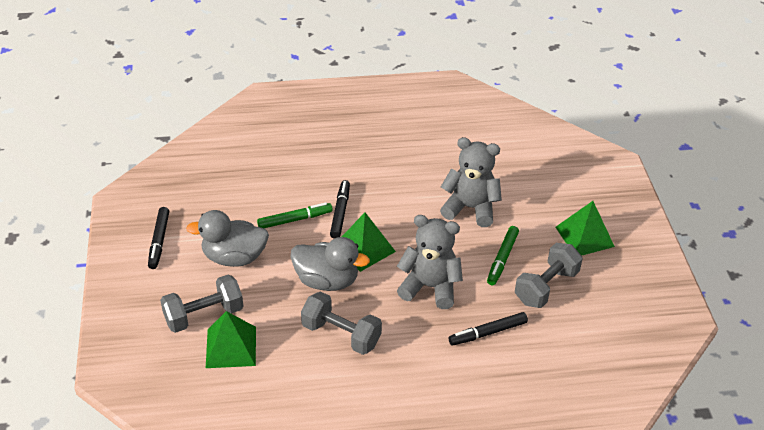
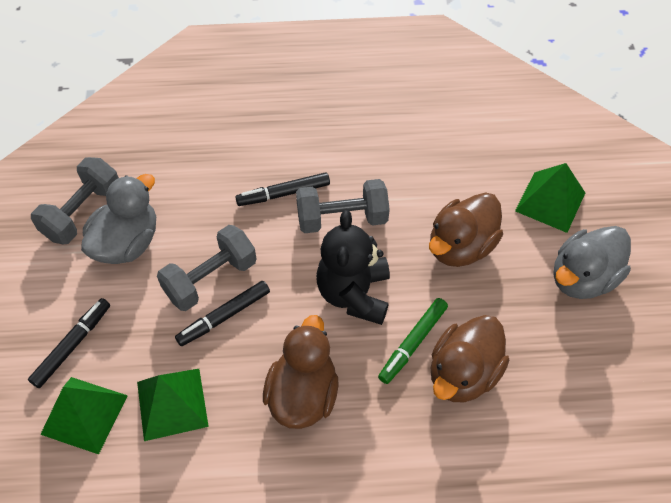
black teddy bear: 0 -> 1
brown duck: 0 -> 3
green marker: 2 -> 1
grey teddy bear: 2 -> 0

